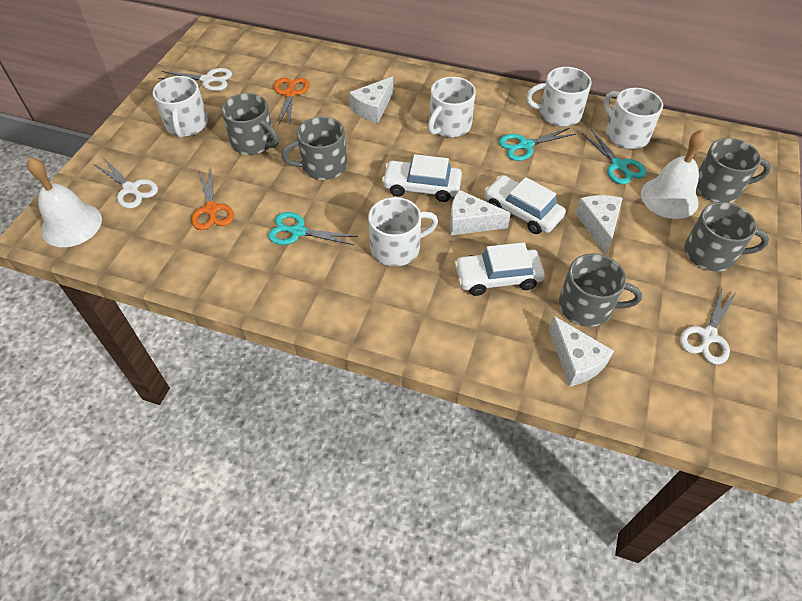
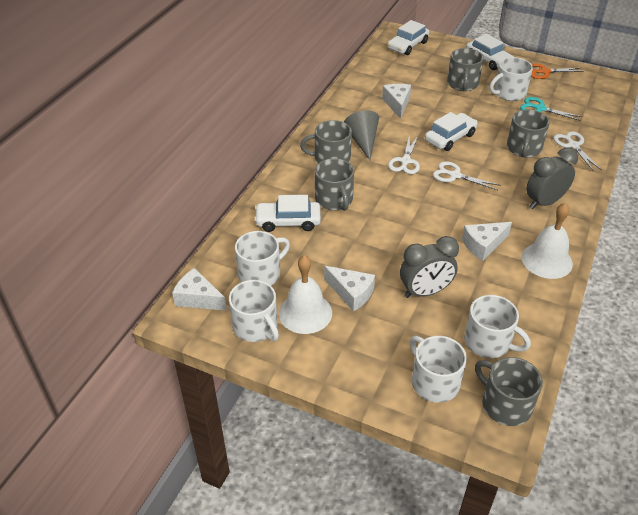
grey clock: 0 -> 2
grey cone: 0 -> 1
orange scissors: 2 -> 1
turquoise scissors: 3 -> 1
white car: 3 -> 4

